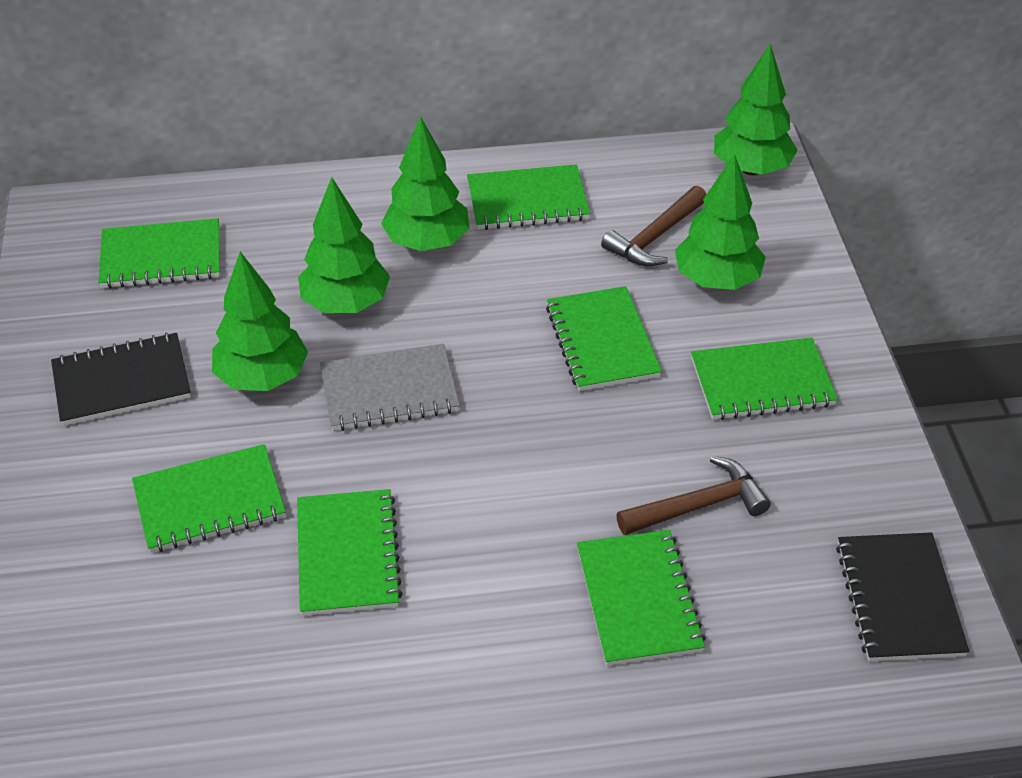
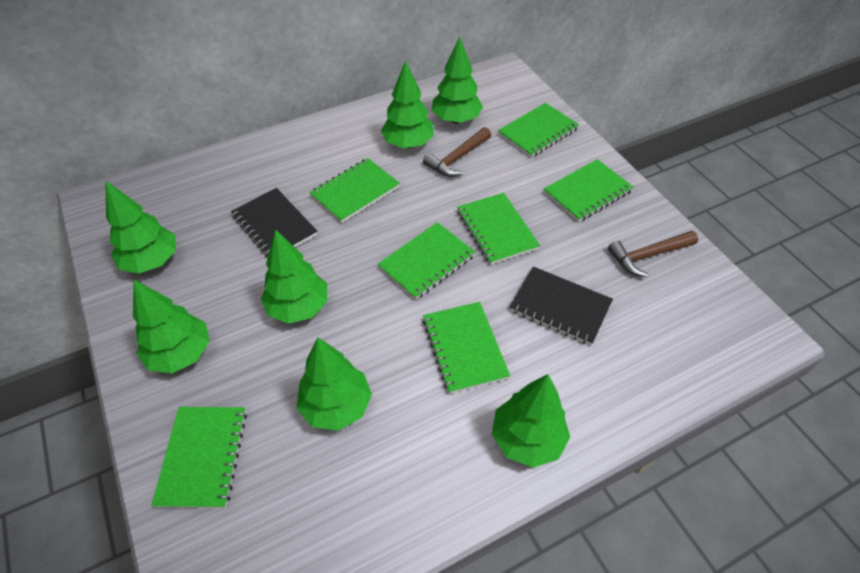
green tree: 5 -> 7
grey notebook: 1 -> 0

